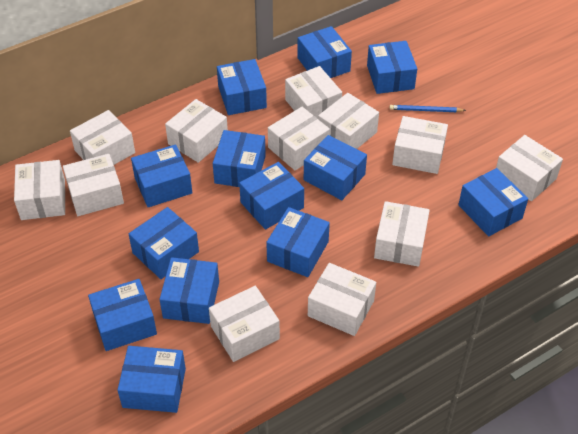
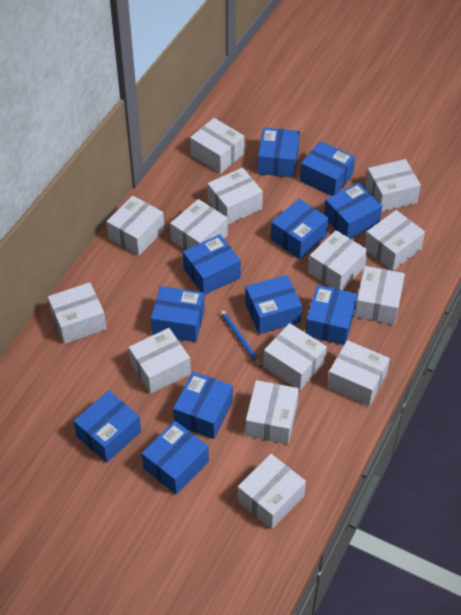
blue box: 13 -> 11
white box: 12 -> 14

